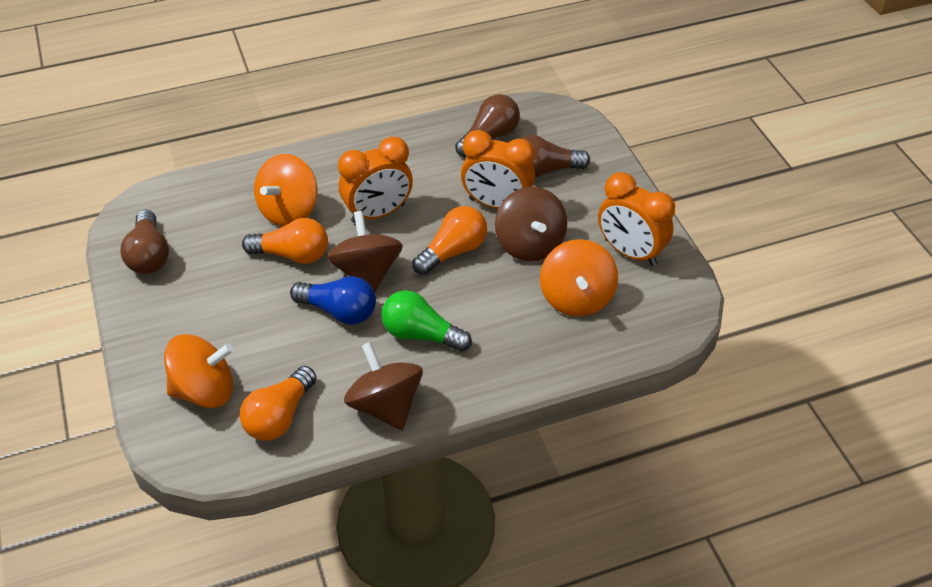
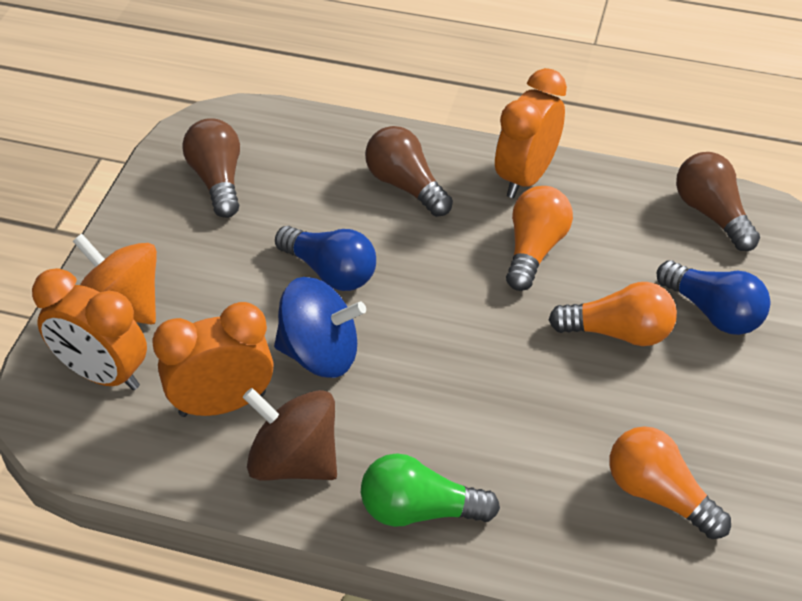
blue light bulb: 1 -> 2
blue spinning top: 0 -> 1
brown spinning top: 3 -> 1
orange spinning top: 3 -> 1

